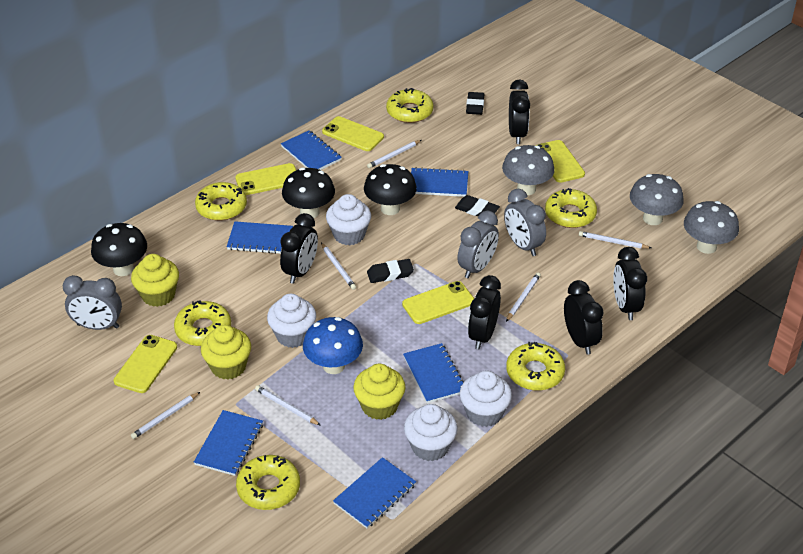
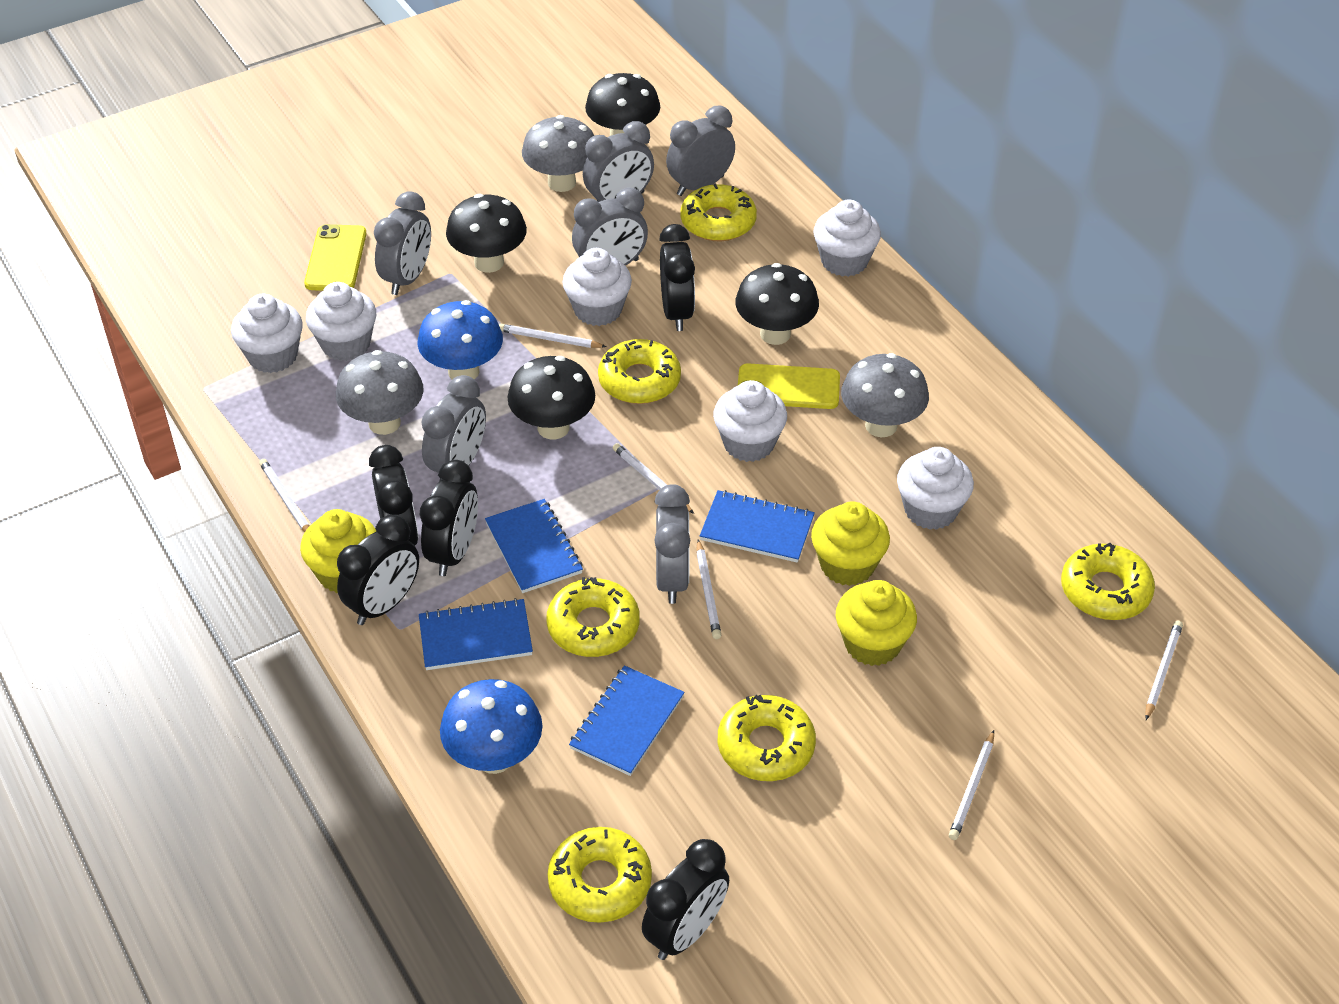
black eraser: 3 -> 0
black mushroom: 3 -> 4
blue mushroom: 1 -> 2
blue notebook: 6 -> 4
grey clock: 3 -> 6
white cupcake: 4 -> 6
yellow phone: 5 -> 2

